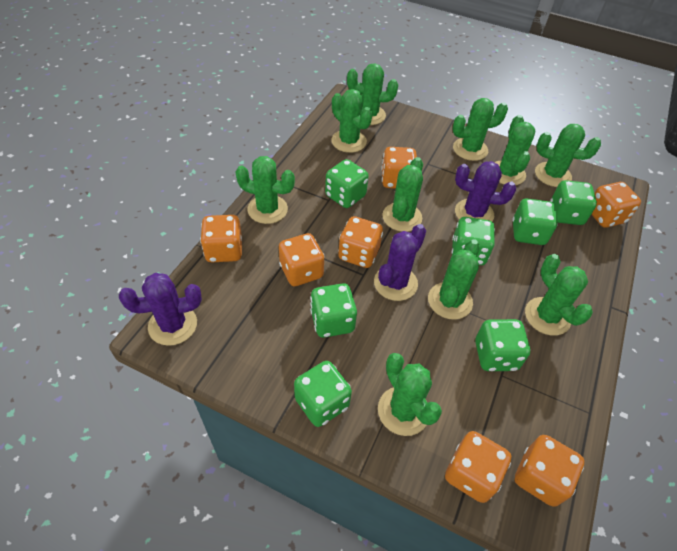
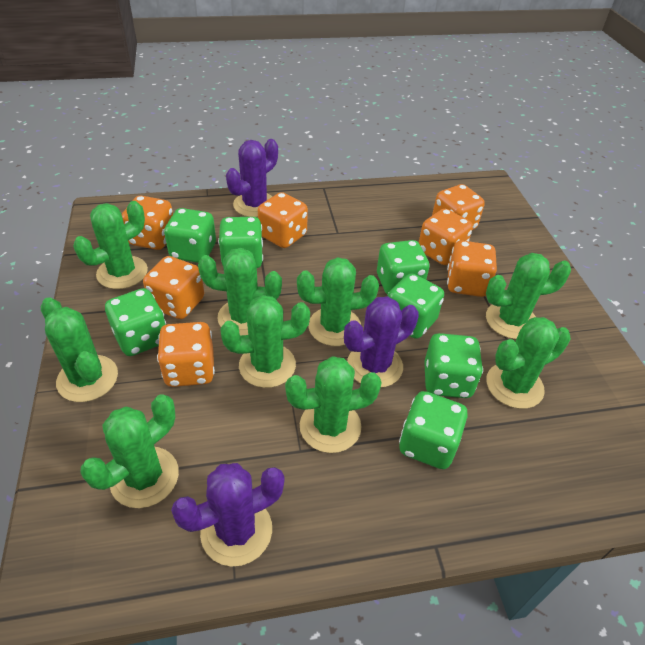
green cactus: 10 -> 9

